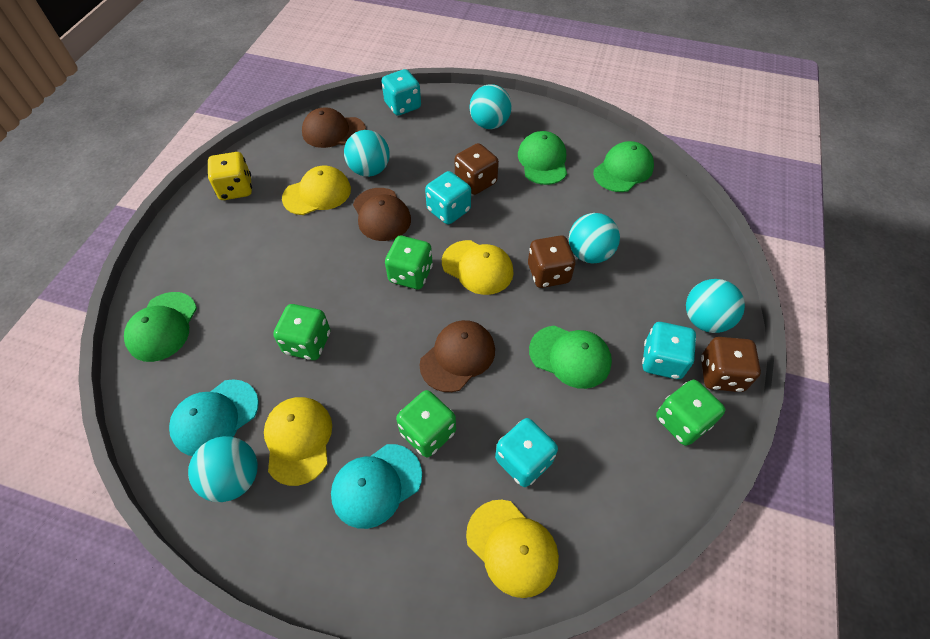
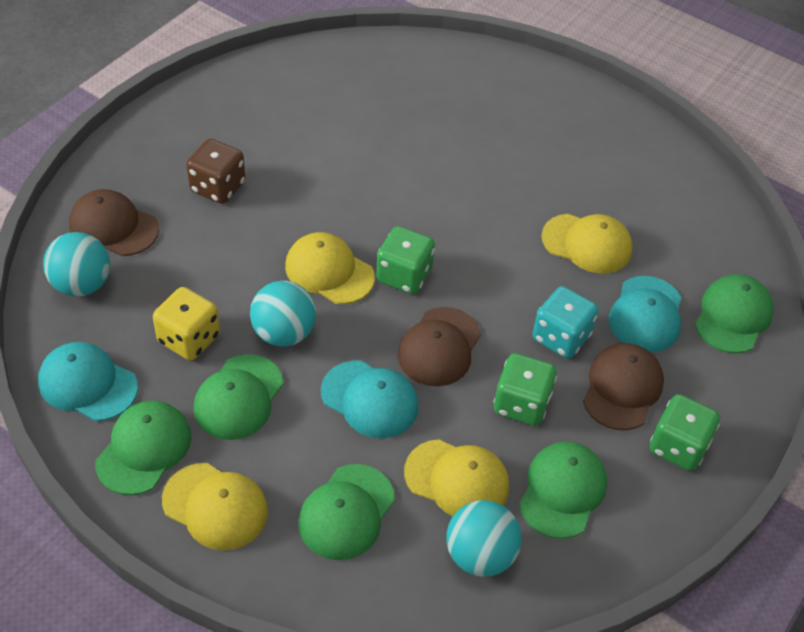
brown dice: 3 -> 1
green cap: 4 -> 5
green dice: 4 -> 3
turquoise ball: 5 -> 3
turquoise cap: 2 -> 3
turquoise dice: 4 -> 1

